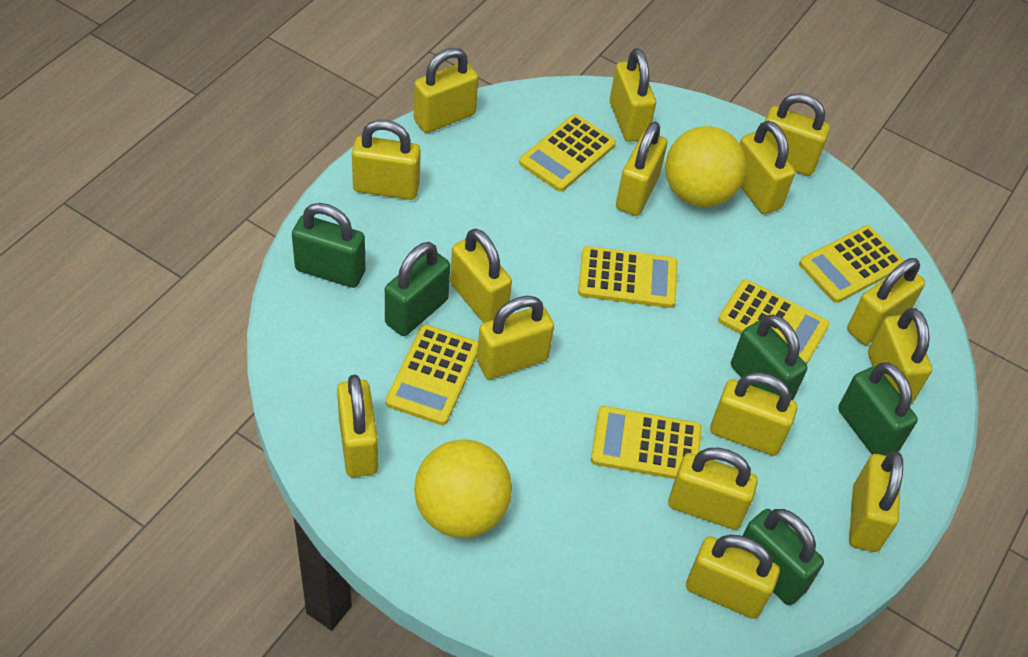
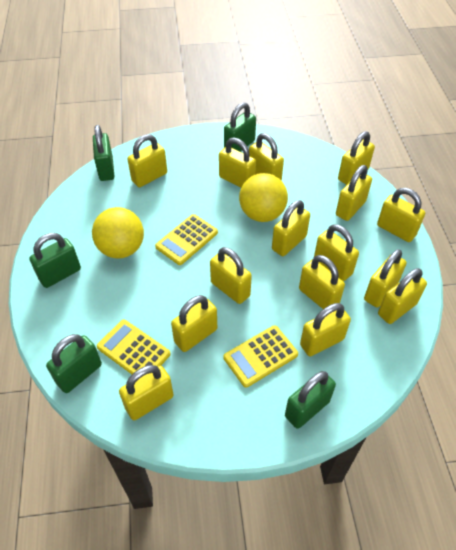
yellow calculator: 6 -> 3

